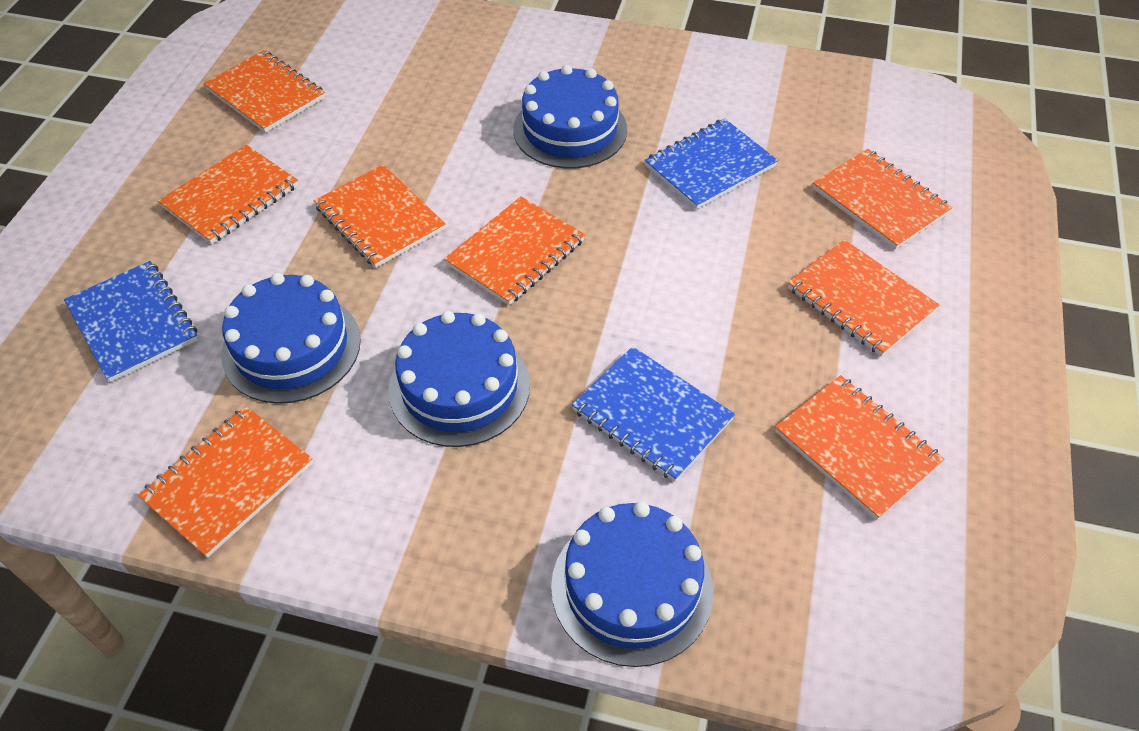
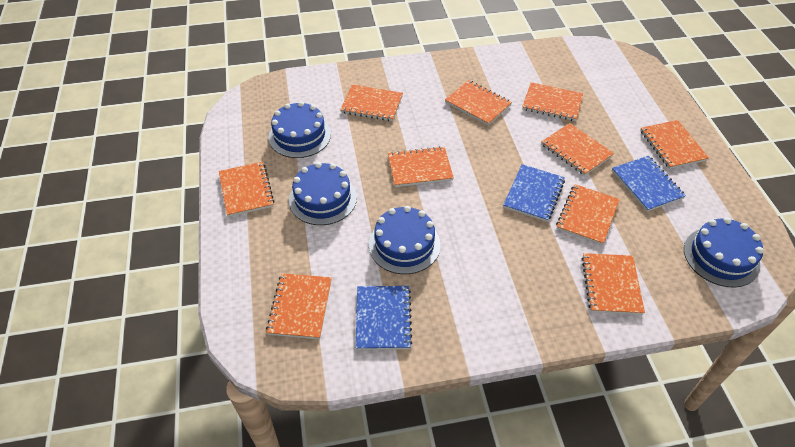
orange notebook: 8 -> 10

